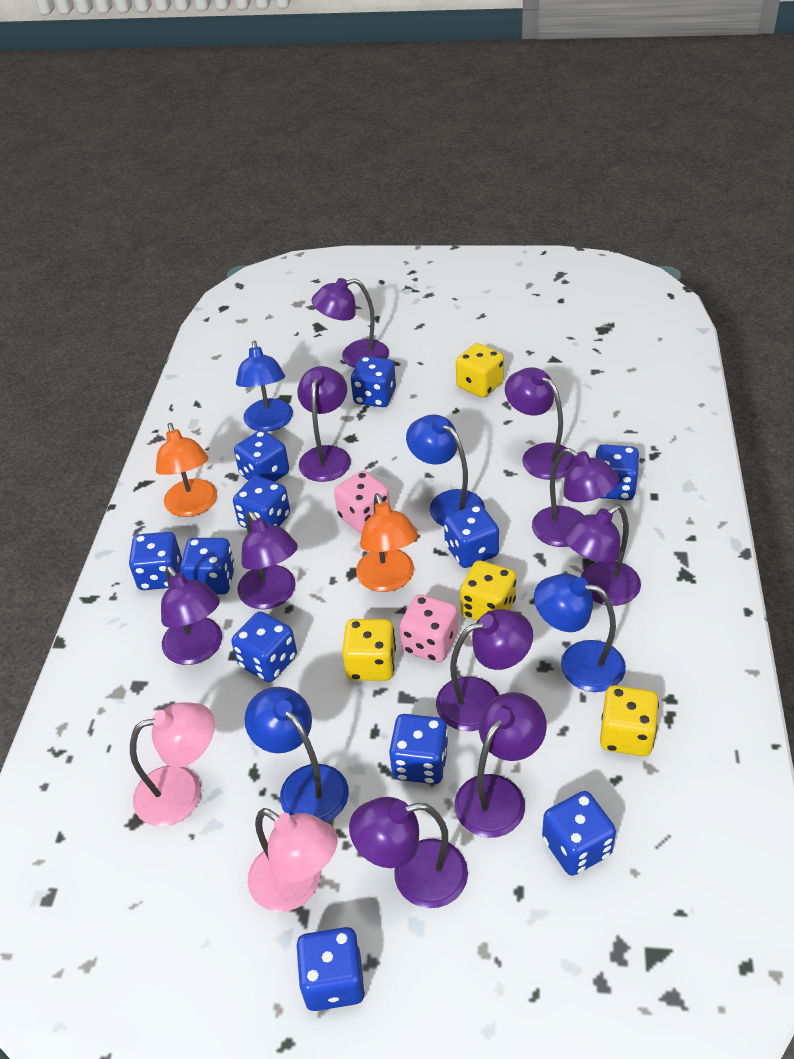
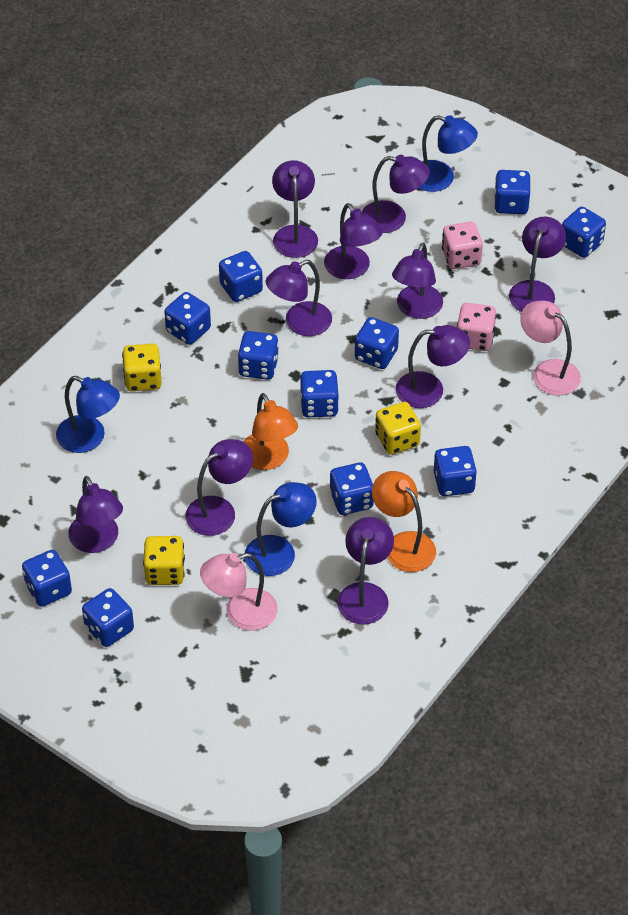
blue lamp: 4 -> 3
yellow dice: 4 -> 3

